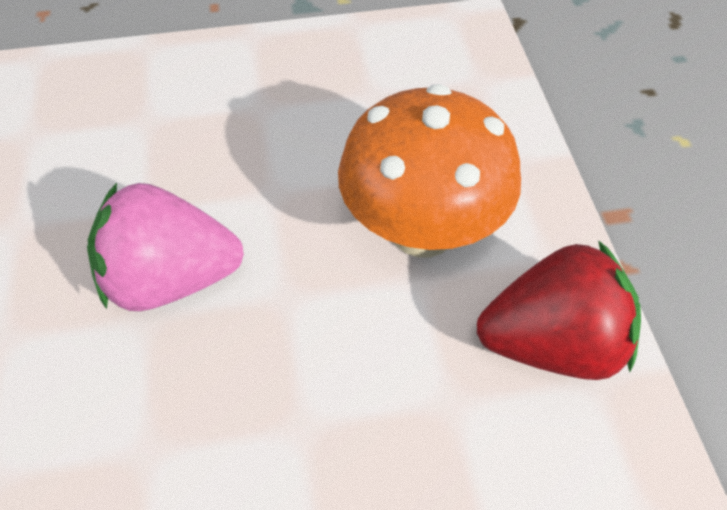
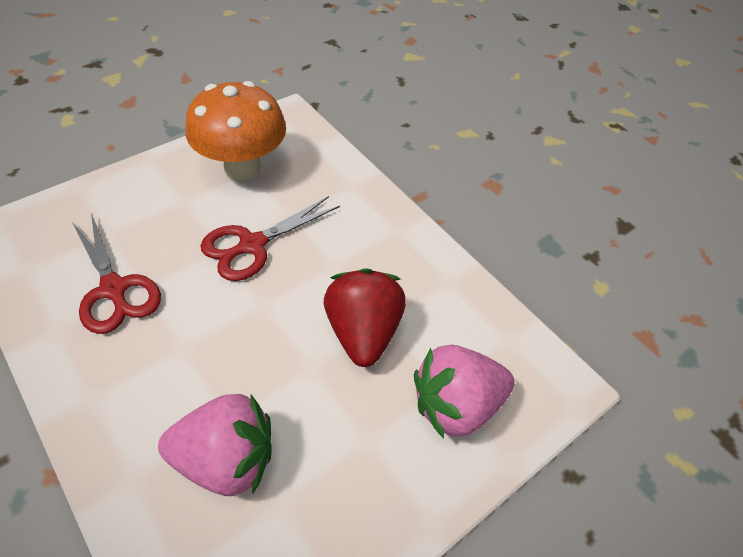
pink strawberry: 1 -> 2
red scissors: 0 -> 2

